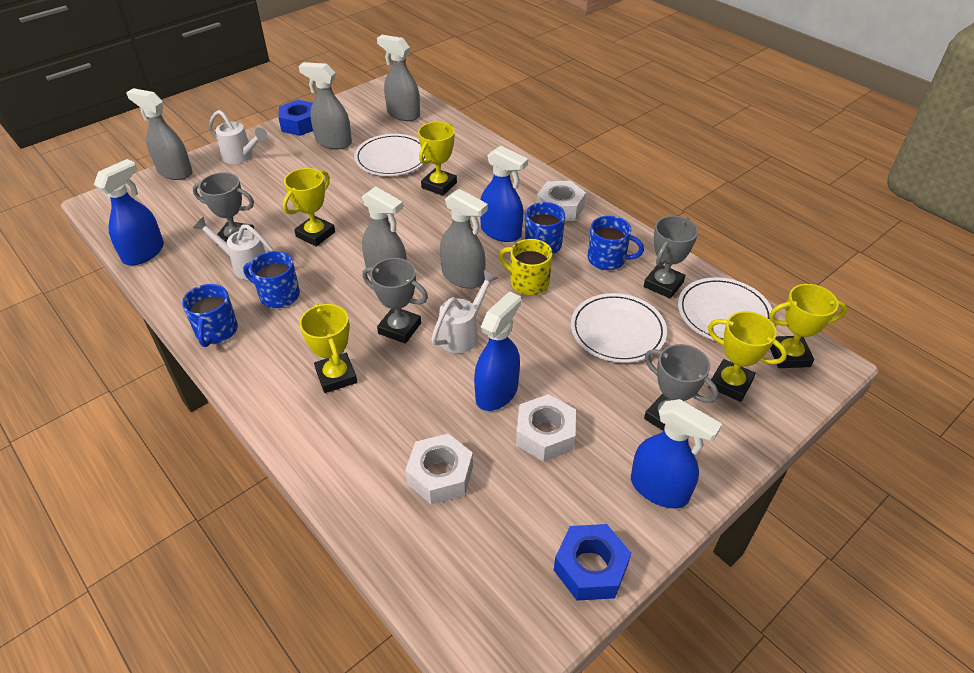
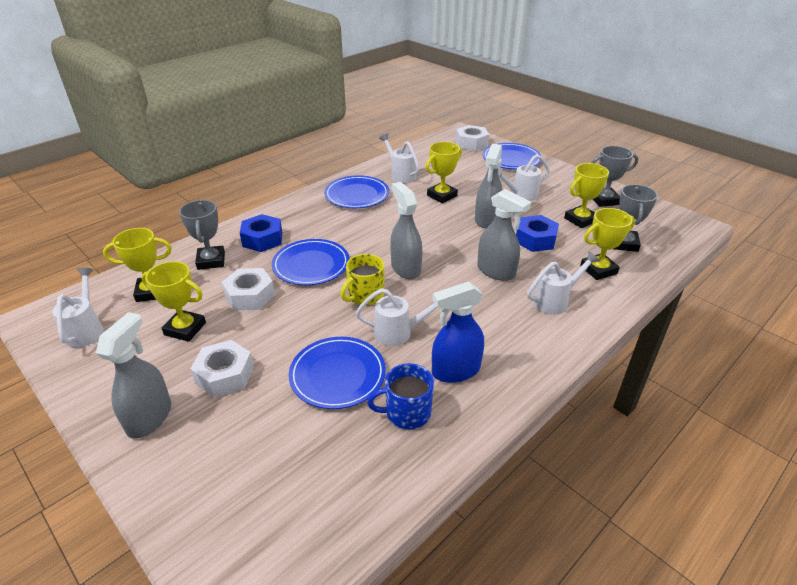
blue mug: 4 -> 1
blue plate: 0 -> 4
blue spray bottle: 4 -> 1
grey spray bottle: 5 -> 4
grey trophy: 4 -> 3
white plate: 3 -> 0
white watering can: 3 -> 5

